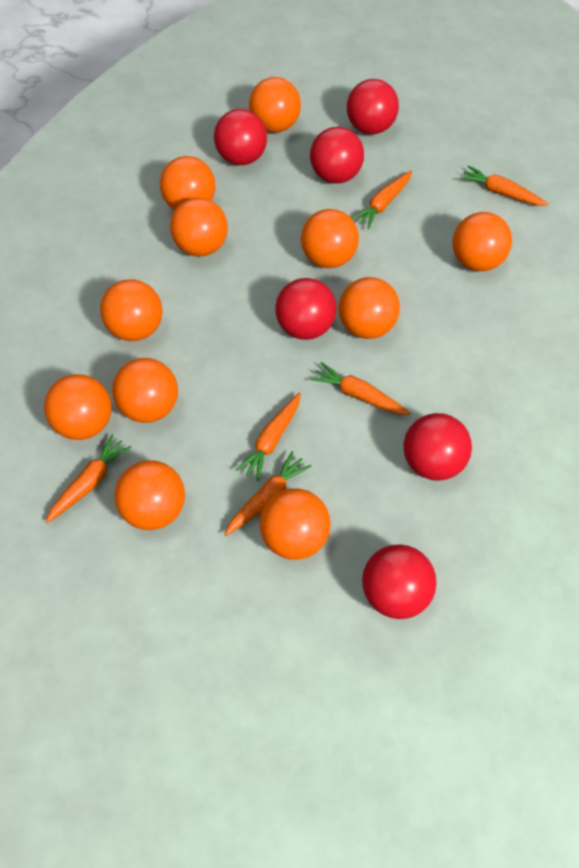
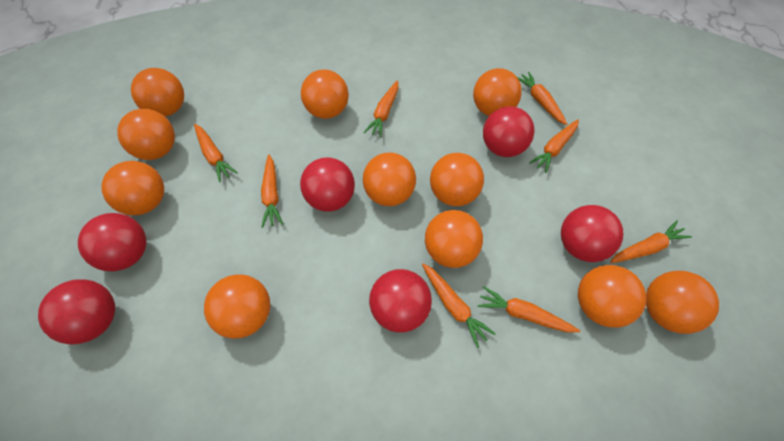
orange carrot: 6 -> 8

